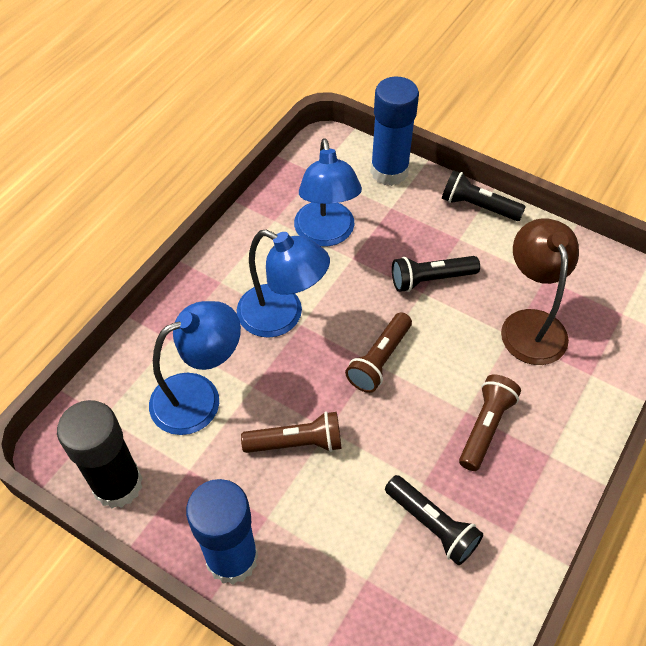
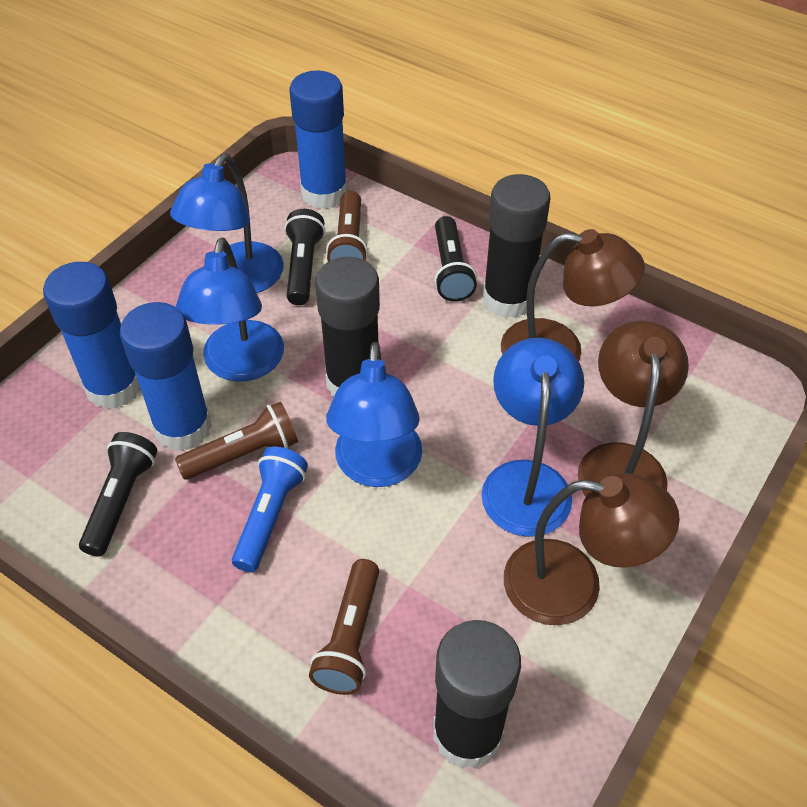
black glue stick: 1 -> 3
blue flashlight: 0 -> 1
blue glue stick: 2 -> 3
blue lamp: 3 -> 4
brown lamp: 1 -> 3

